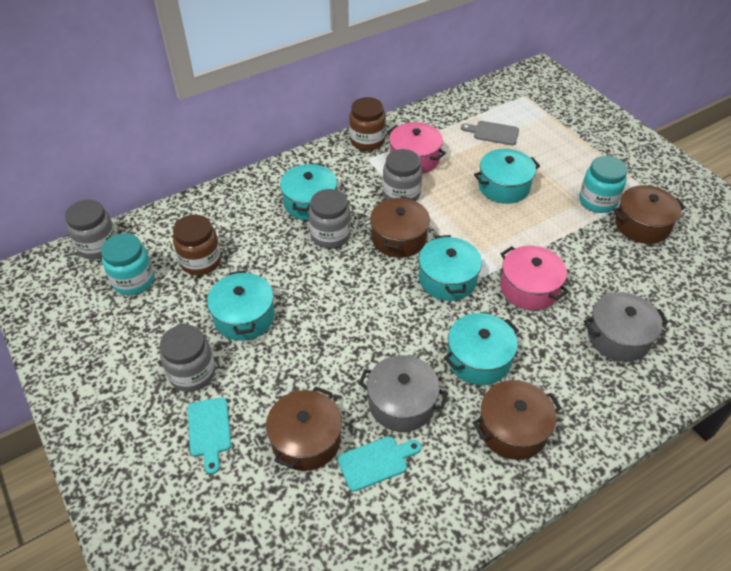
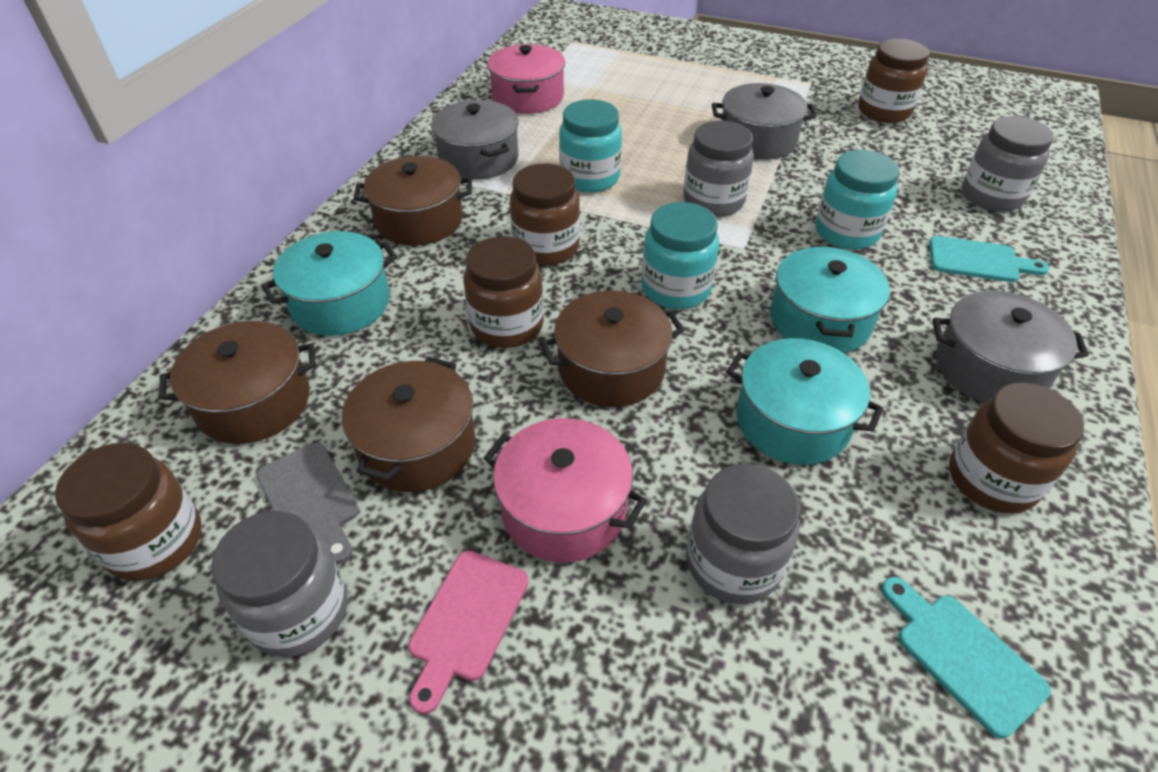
brown jar: 2 -> 5
grey pot: 2 -> 3
pink cutting board: 0 -> 1
turquoise jar: 2 -> 3
turquoise pot: 5 -> 3

